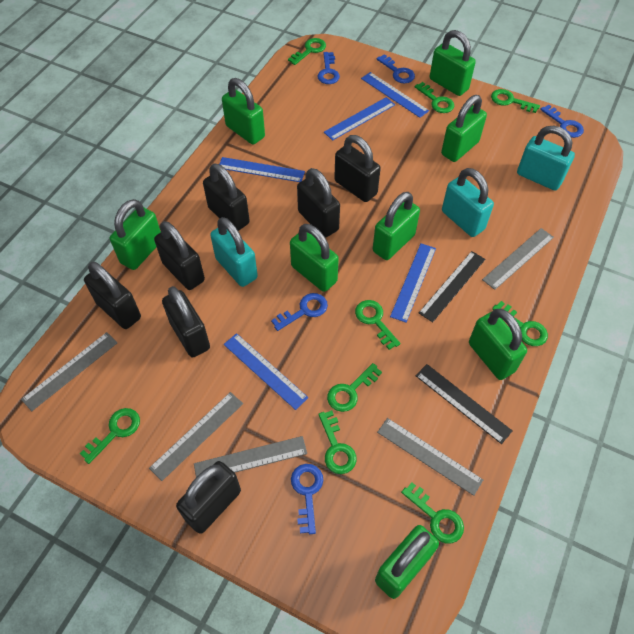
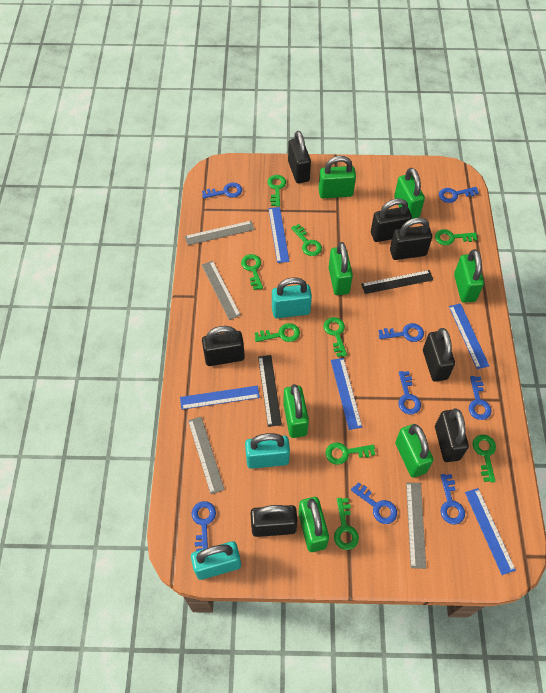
blue key: 5 -> 8
green padlock: 8 -> 7
grey ruler: 5 -> 4

